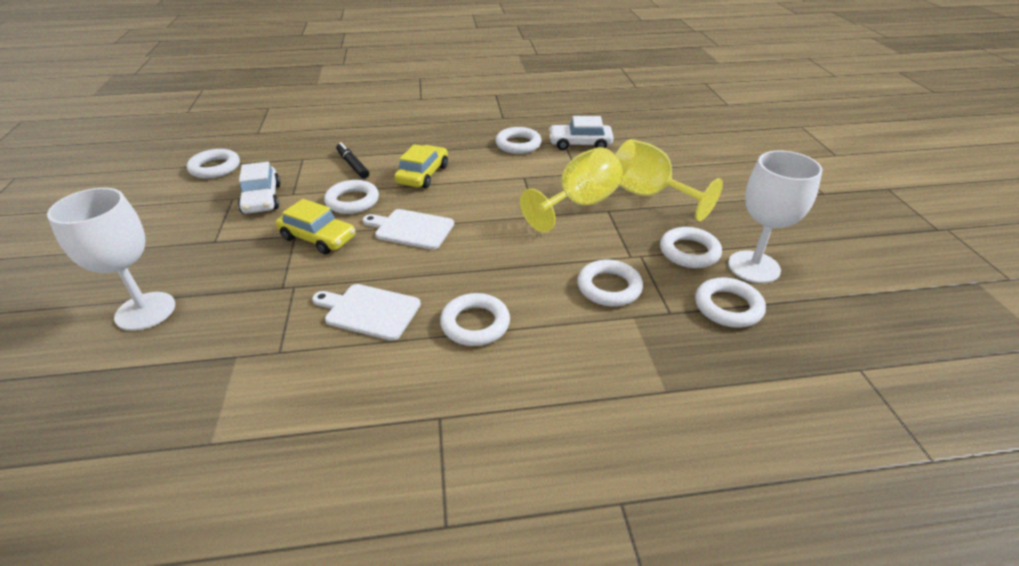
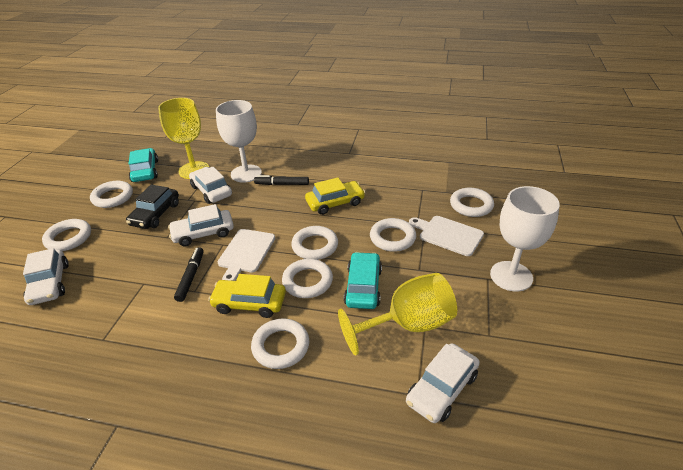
black car: 0 -> 1
black marker: 1 -> 2
turquoise car: 0 -> 2
white car: 2 -> 4

